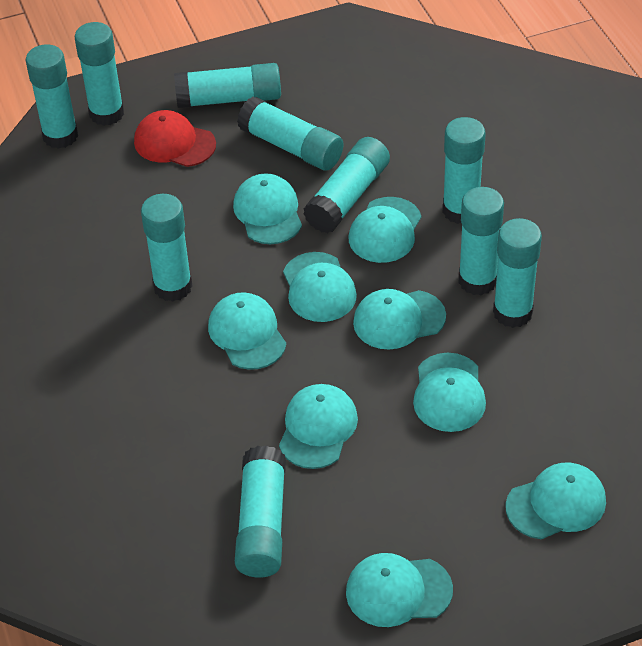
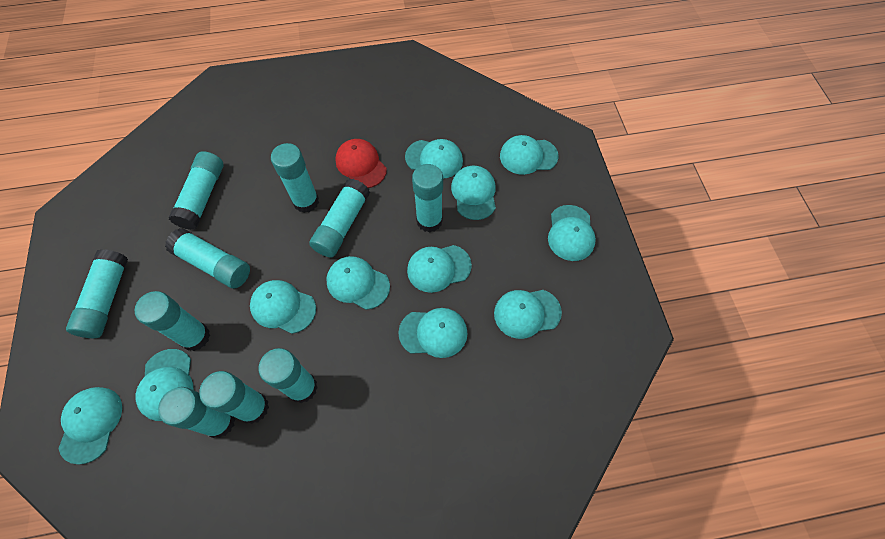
turquoise cap: 9 -> 11

